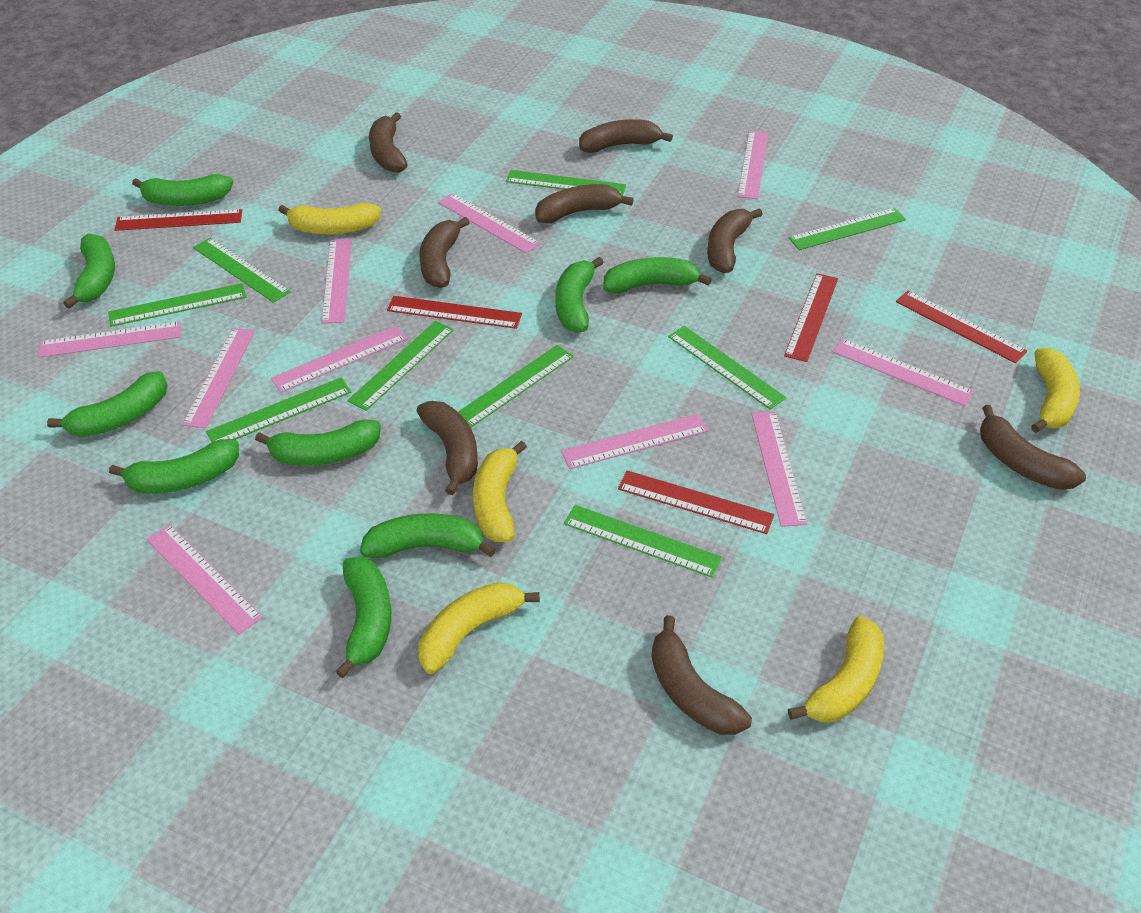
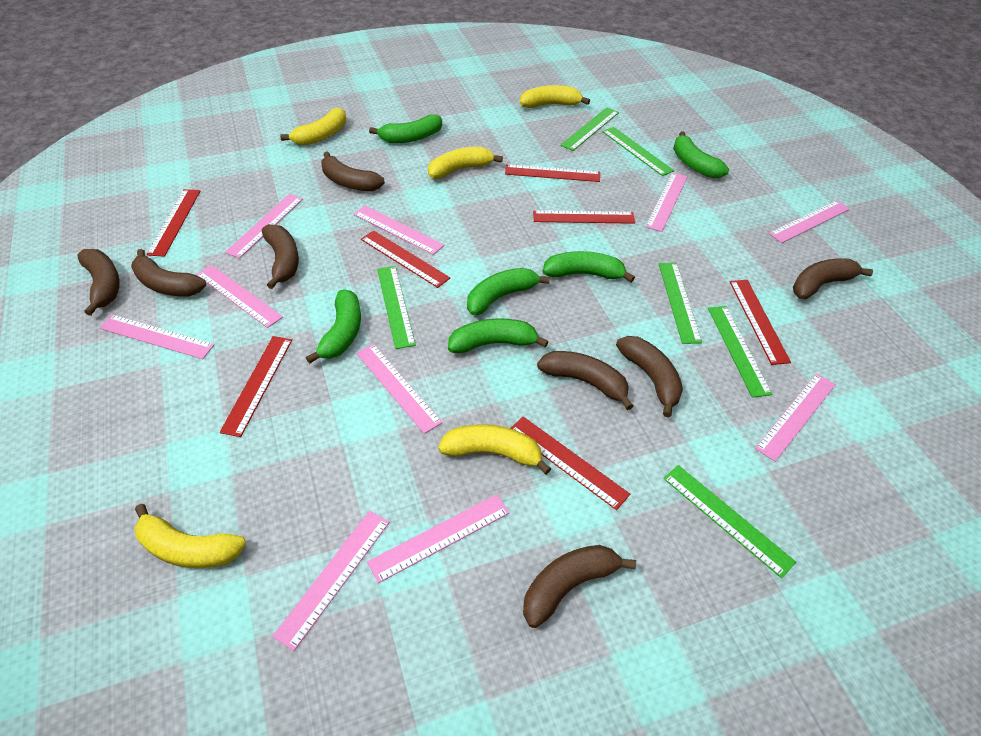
green banana: 9 -> 6
green ruler: 9 -> 6
red ruler: 5 -> 7

